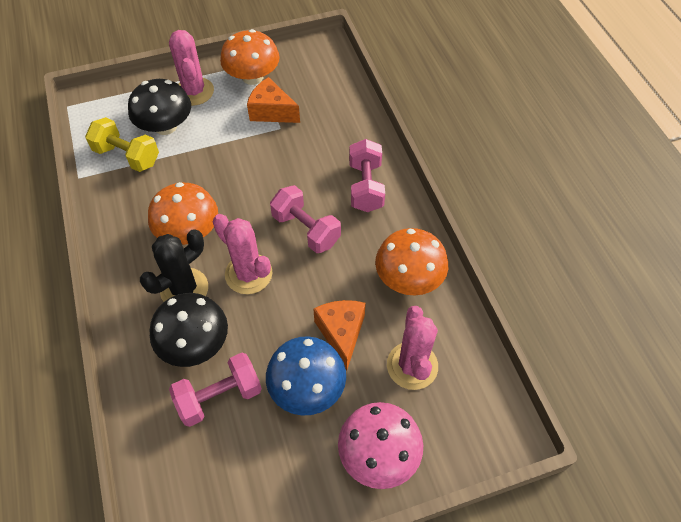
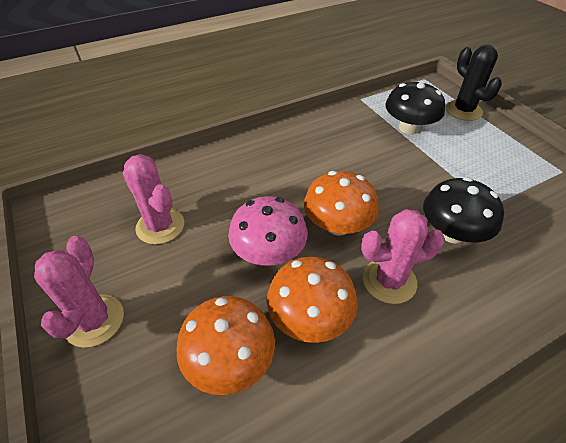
blue mushroom: 1 -> 0
orange cheese: 2 -> 0
pink dumbbell: 3 -> 0
yellow dumbbell: 1 -> 0

